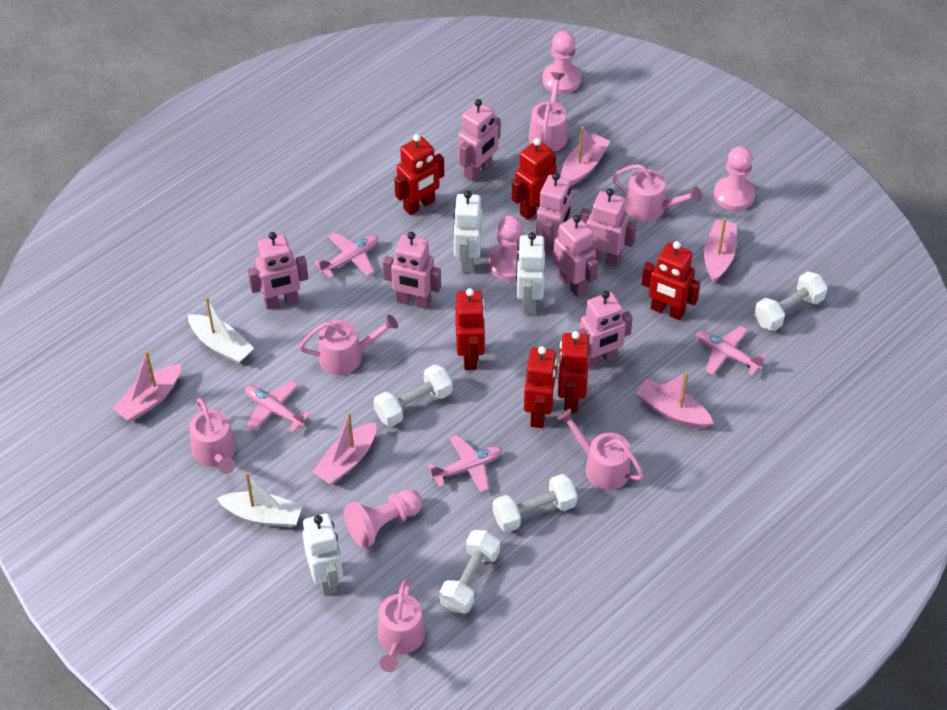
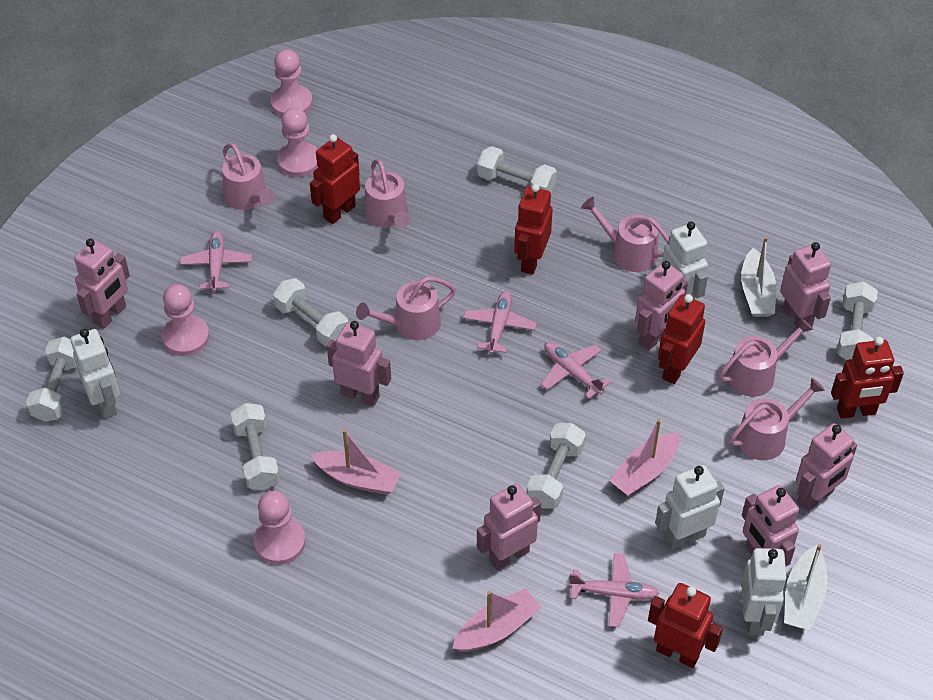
pink boat: 5 -> 3
red robot: 6 -> 5
white dumbbell: 4 -> 6
white robot: 3 -> 4

